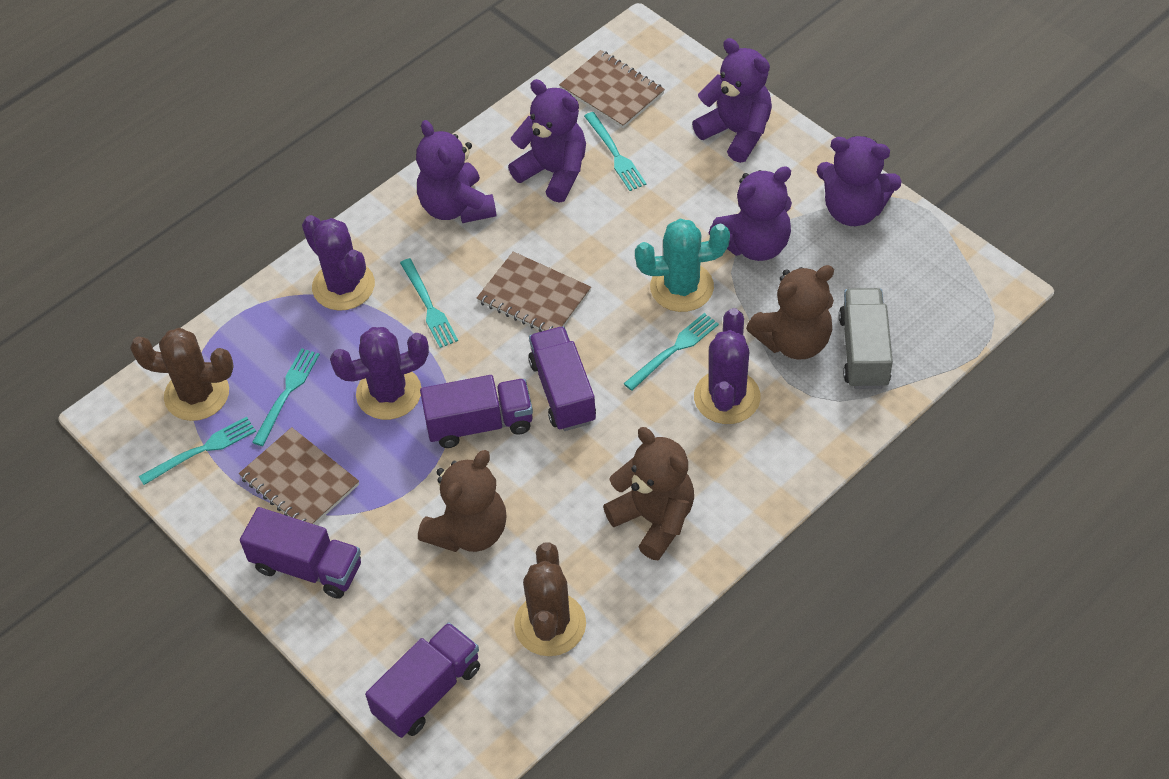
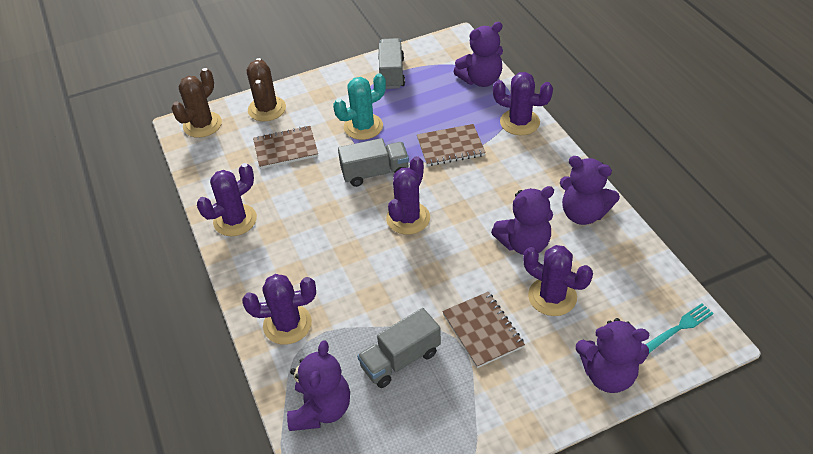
brown teddy bear: 3 -> 0
grey truck: 1 -> 3
purple cactus: 3 -> 5
purple truck: 4 -> 0
turquoise fork: 5 -> 1

